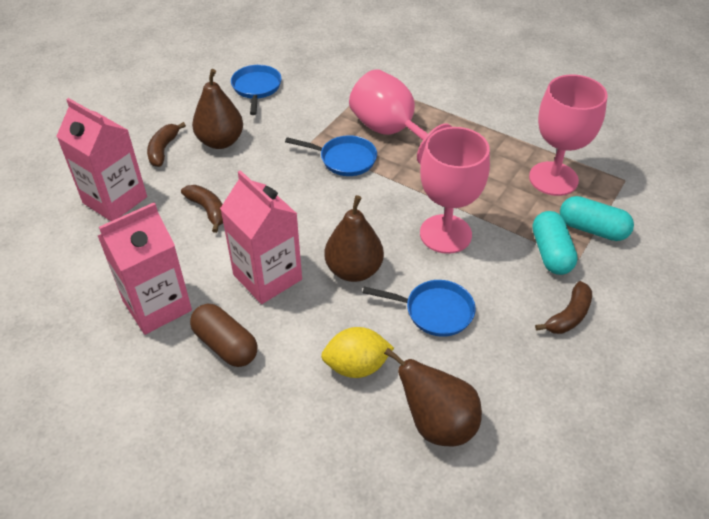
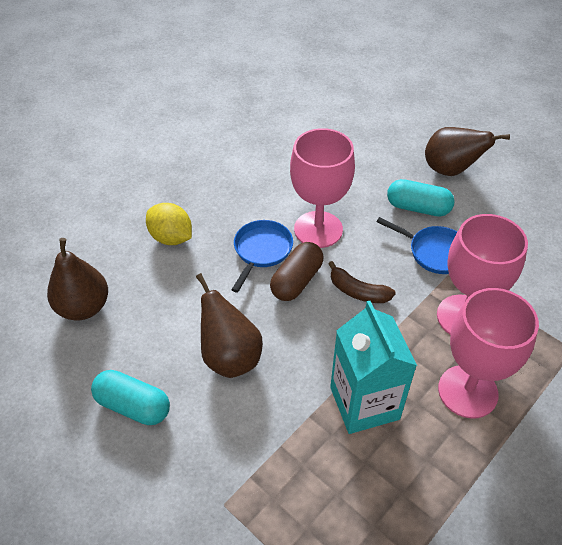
blue pan: 3 -> 2
brown banana: 3 -> 1
pink carton: 3 -> 0
turquoise carton: 0 -> 1

